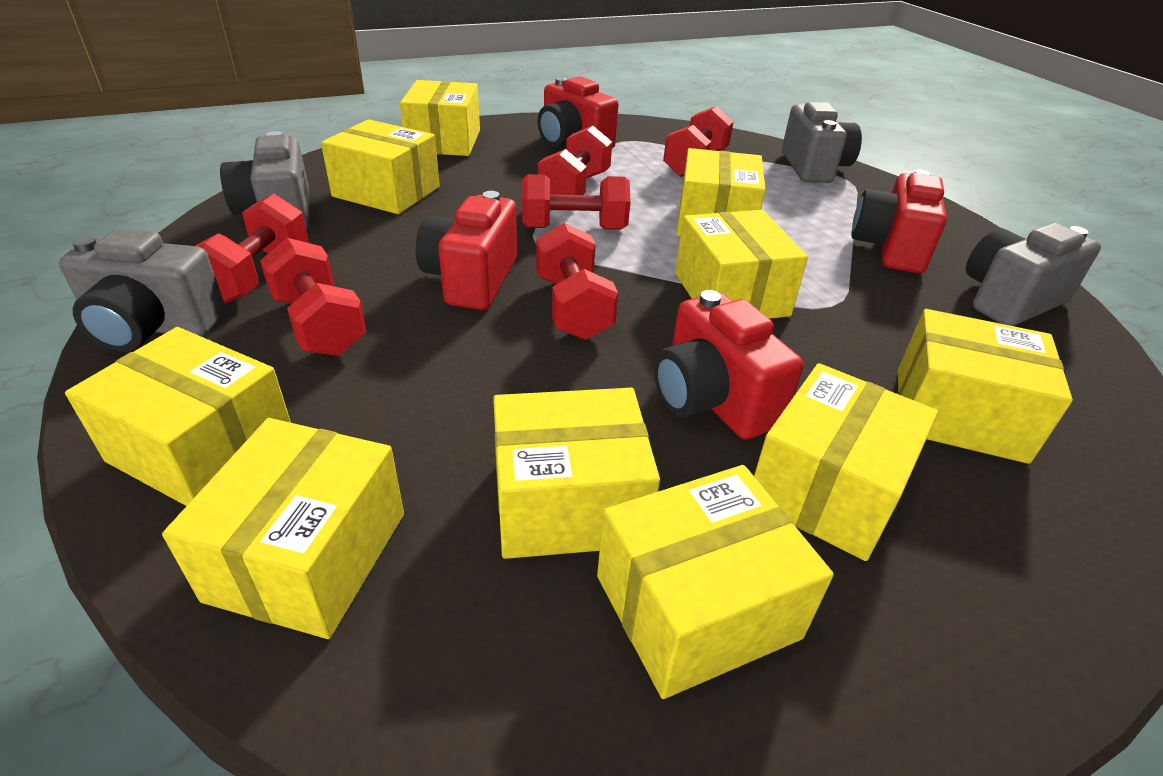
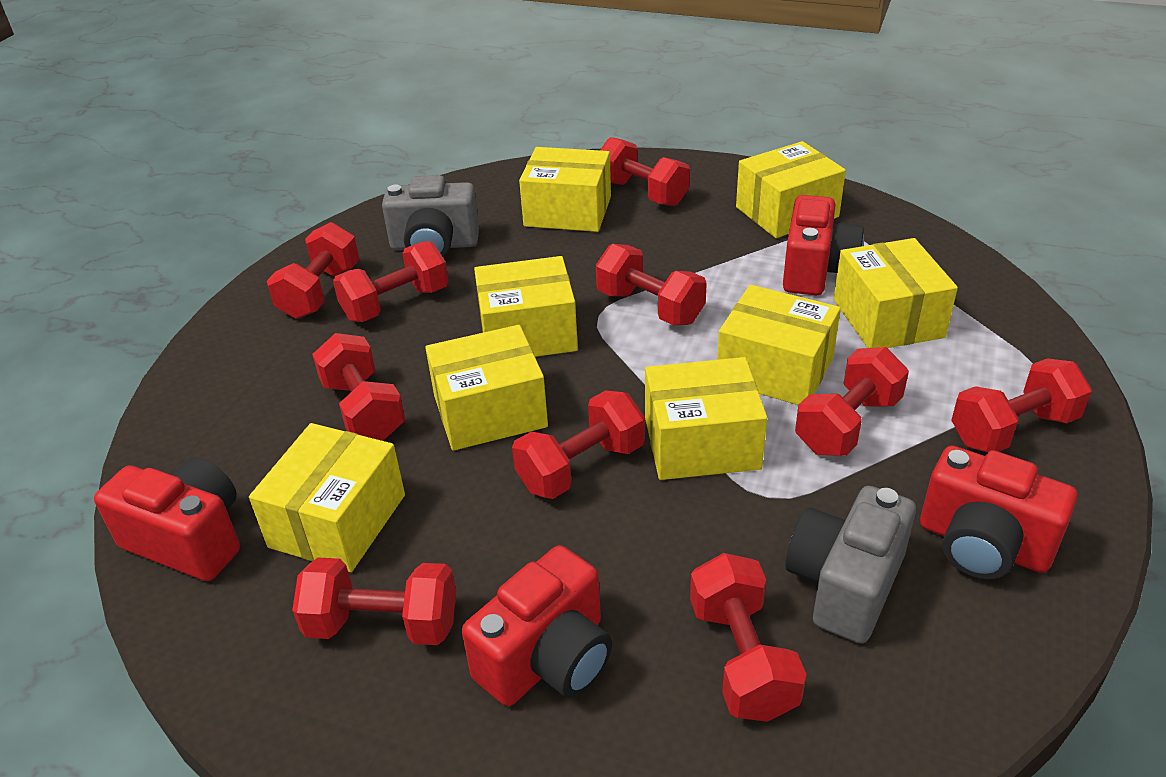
grey camera: 4 -> 2
red dumbbell: 6 -> 10
yellow box: 10 -> 8

